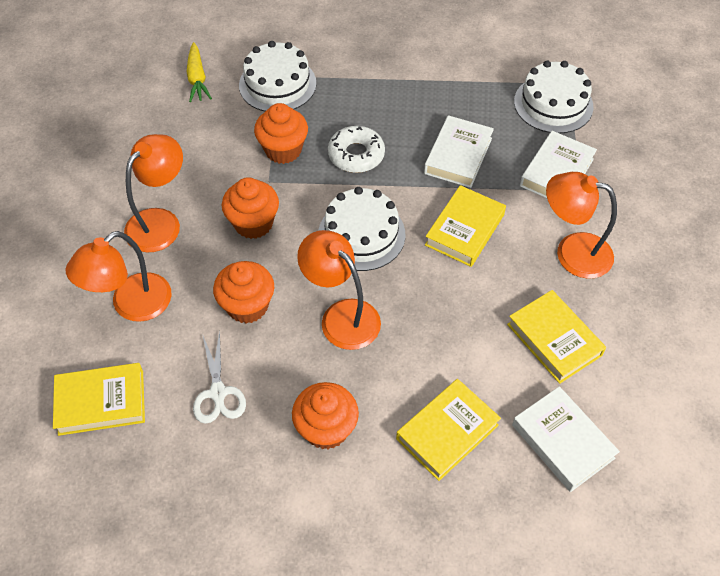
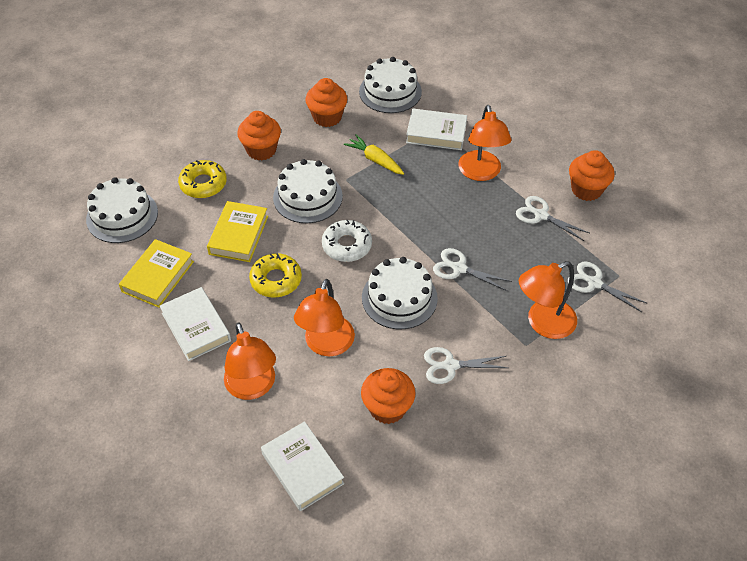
white cake: 3 -> 4
white scissors: 1 -> 4
yellow book: 4 -> 2
yellow donut: 0 -> 2

